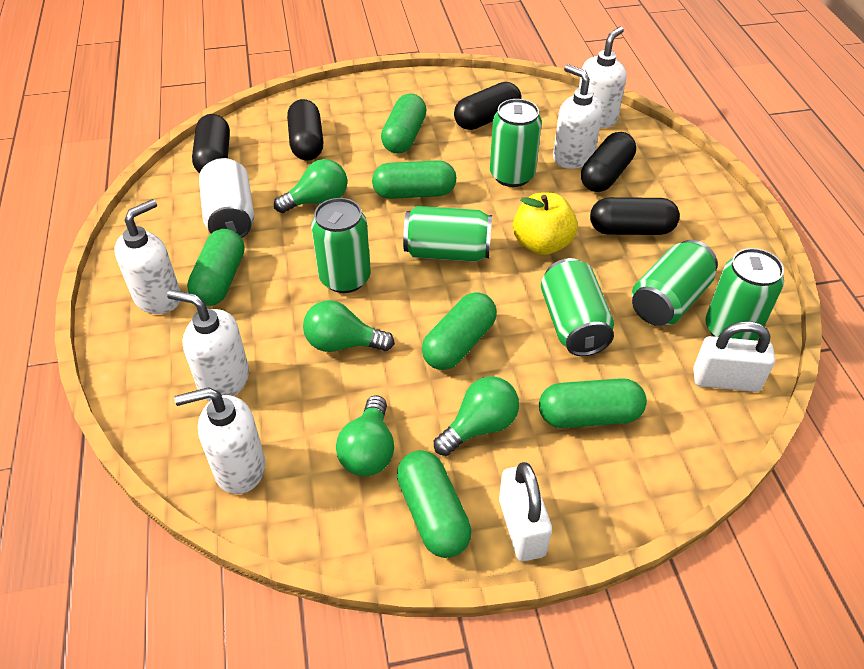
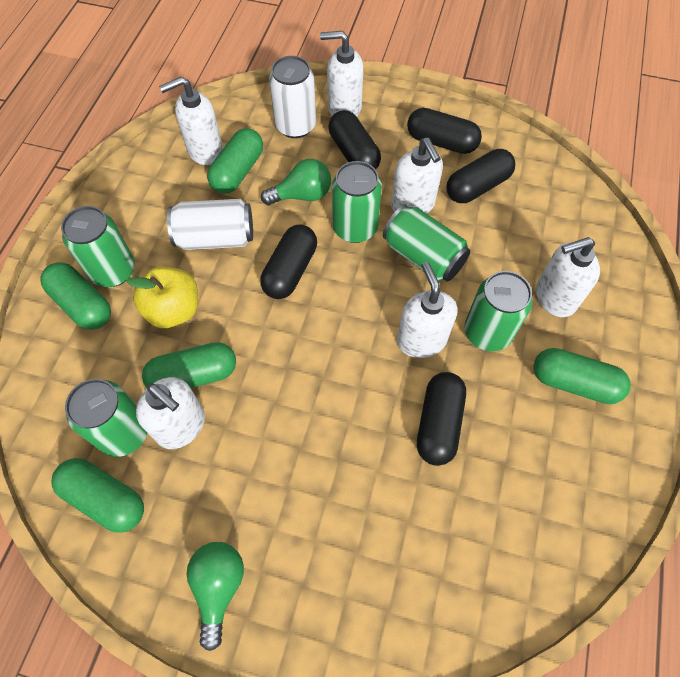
green can: 6 -> 5
green capsule: 6 -> 5
green light bulb: 4 -> 2
white can: 1 -> 2
white padlock: 2 -> 0
white soap dispenser: 5 -> 6

